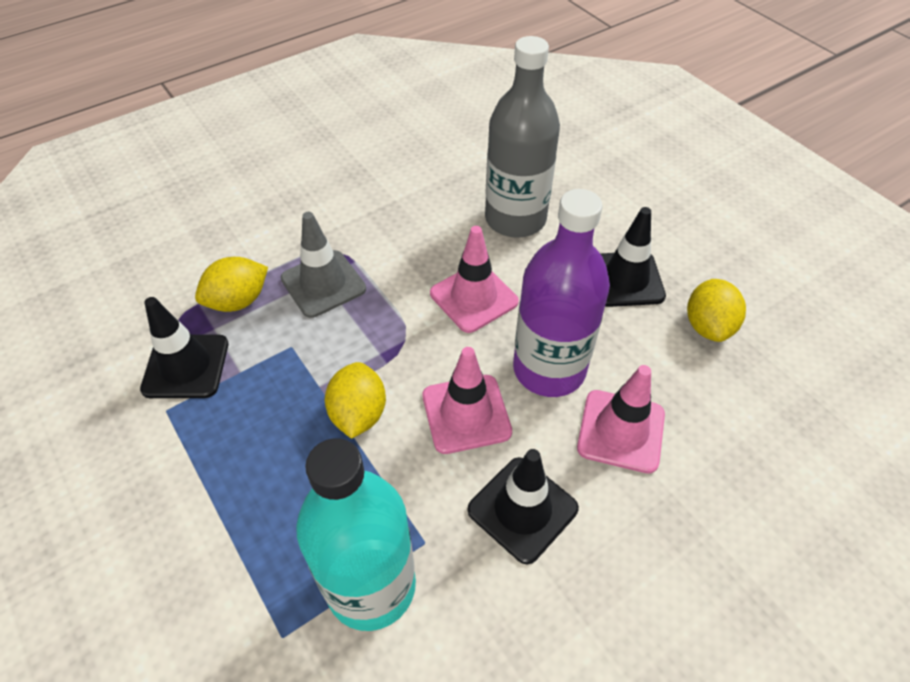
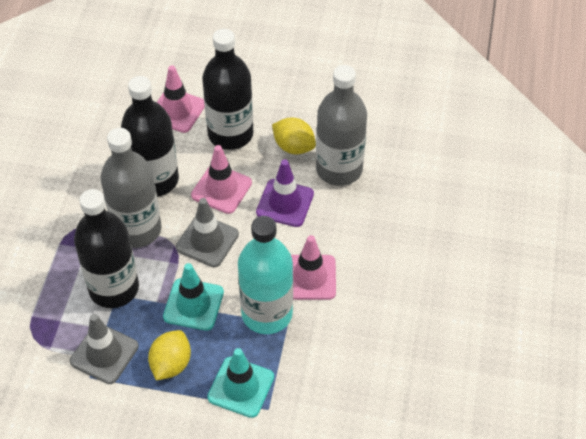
black bottle: 0 -> 3
black traffic cone: 3 -> 0
grey bottle: 1 -> 2
grey traffic cone: 1 -> 2
purple bottle: 1 -> 0
purple traffic cone: 0 -> 1
turquoise traffic cone: 0 -> 2
yellow lemon: 3 -> 2

